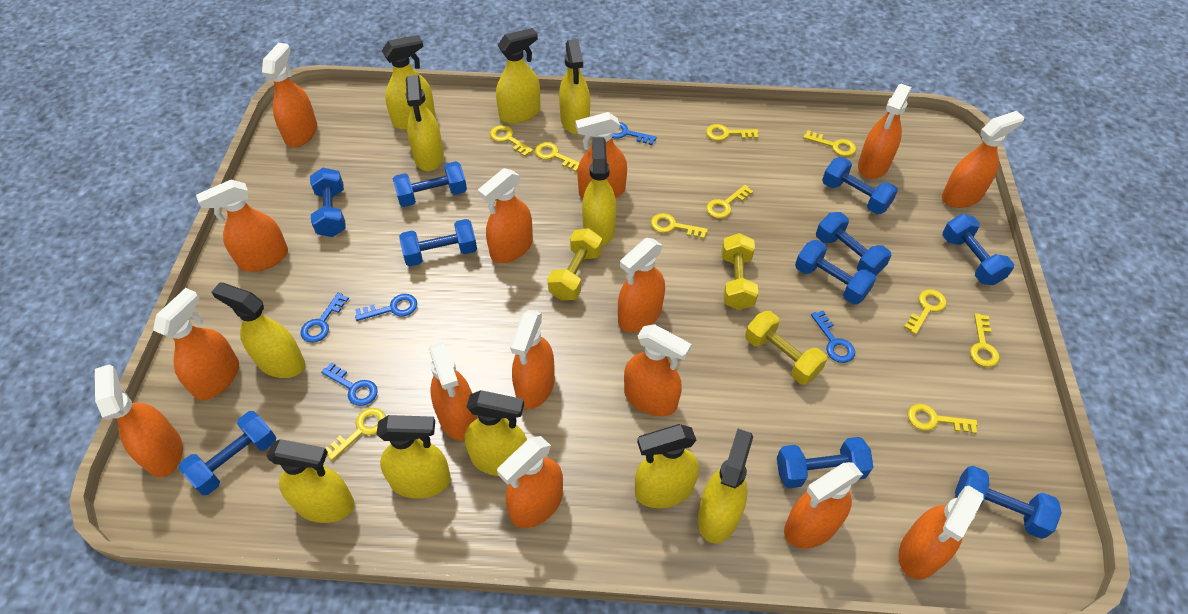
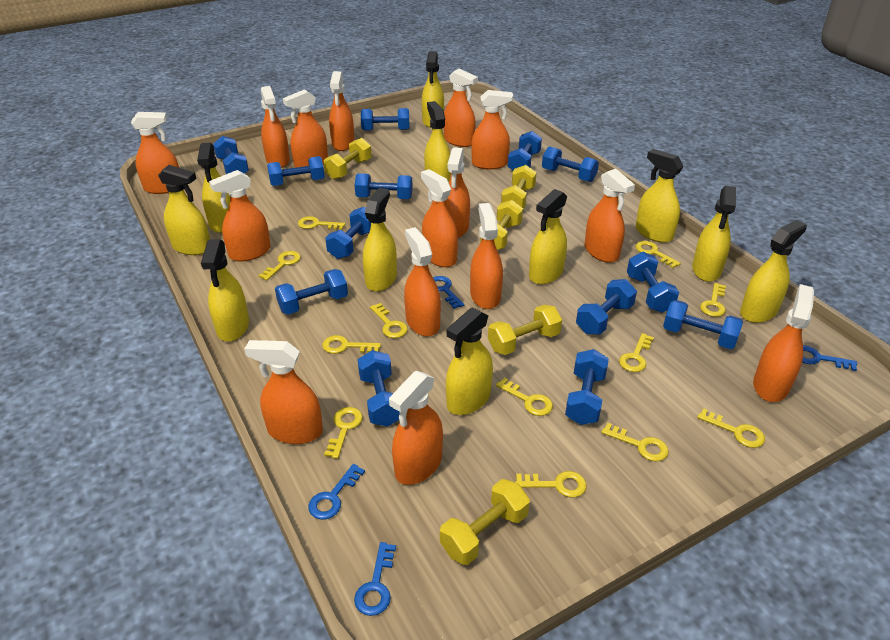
blue dumbbell: 10 -> 13
blue key: 5 -> 4
yellow dumbbell: 3 -> 5
yellow key: 10 -> 12

